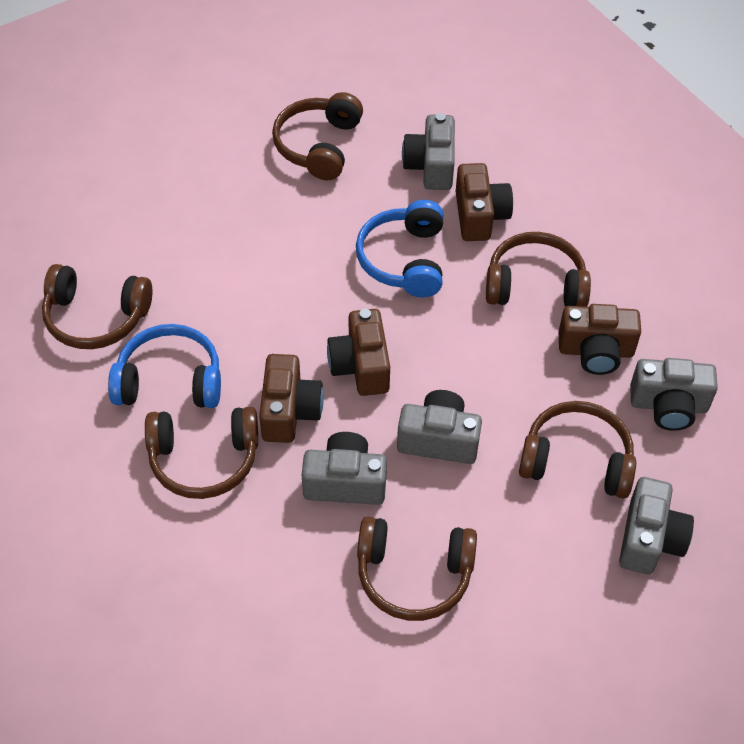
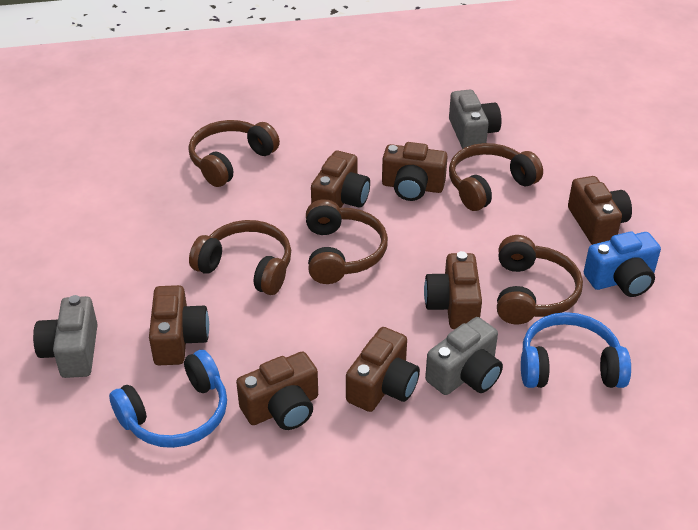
blue camera: 0 -> 1
brown camera: 4 -> 7
brown headphones: 6 -> 5
grey camera: 5 -> 3

